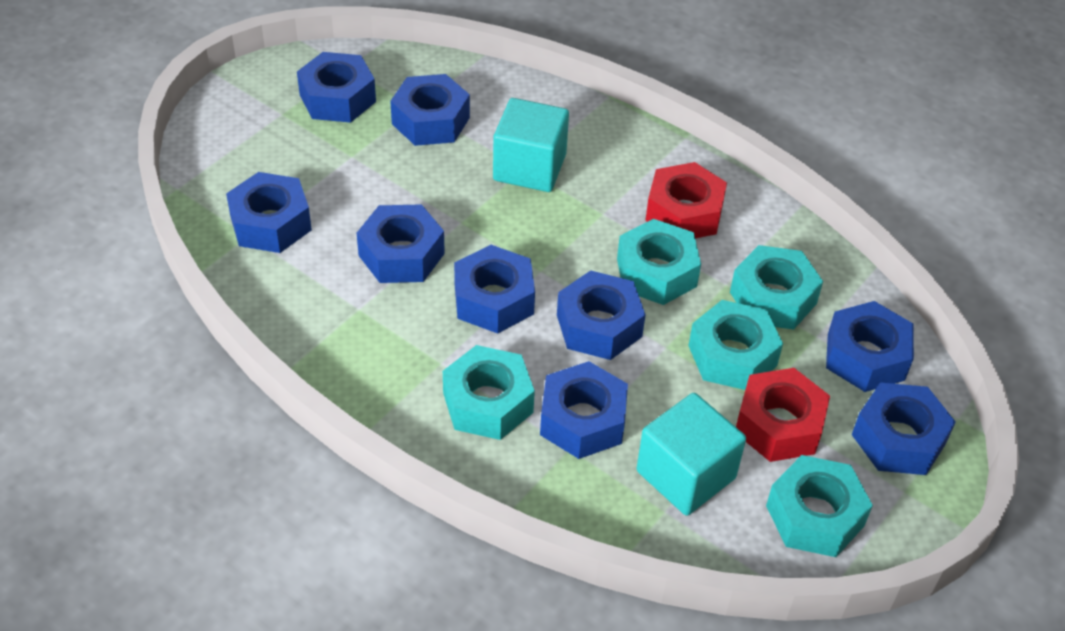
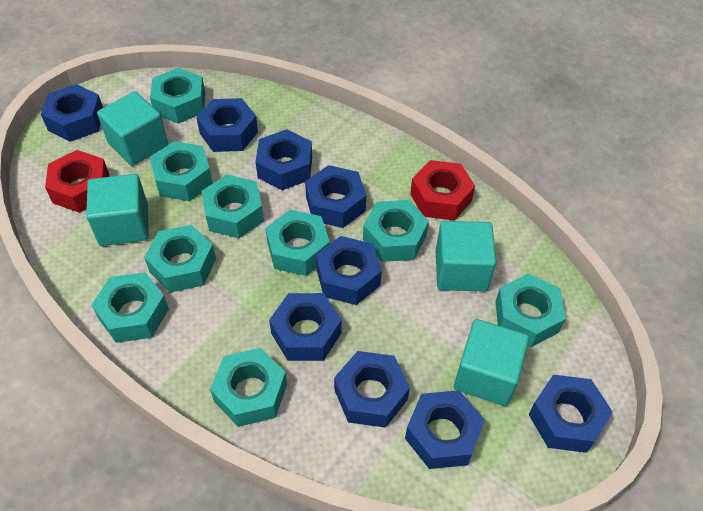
turquoise cube: 2 -> 4
turquoise nut: 5 -> 9

